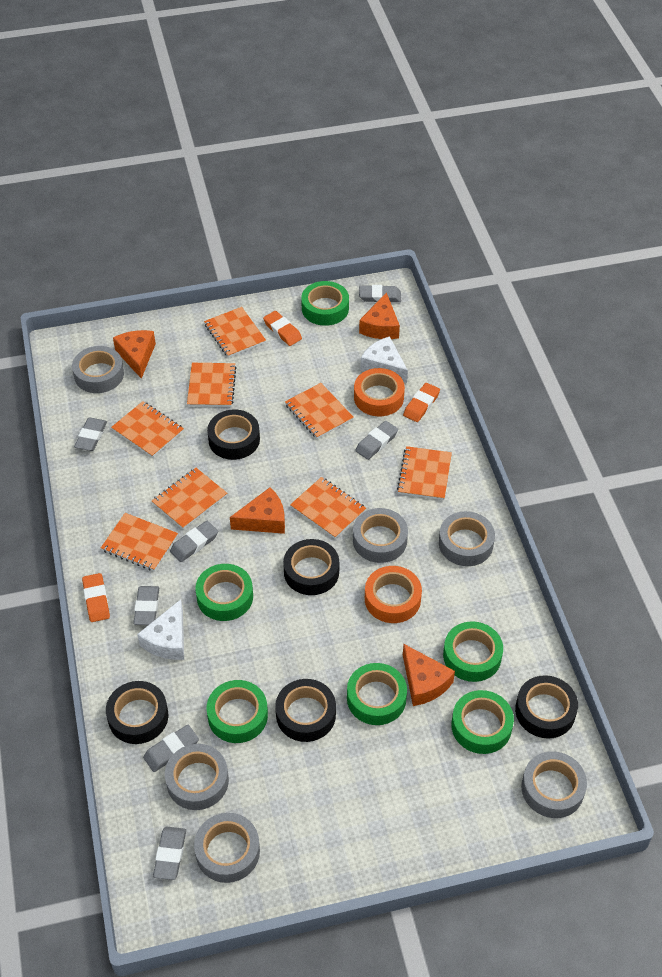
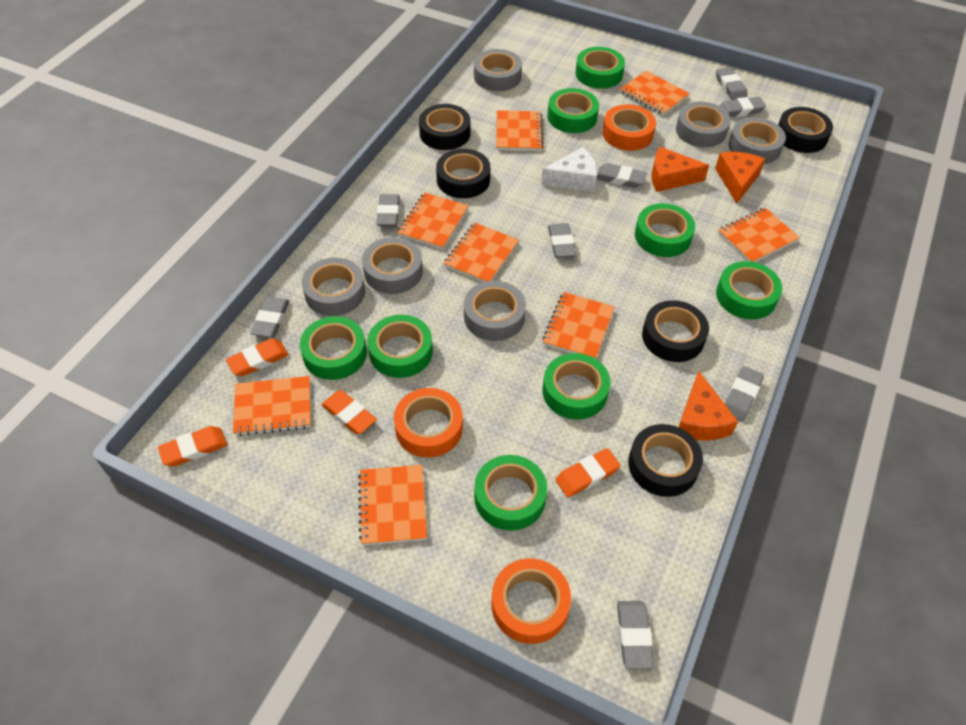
green tape: 6 -> 8
grey eraser: 7 -> 8
orange cheese: 4 -> 3
orange eraser: 3 -> 4
orange tape: 2 -> 3
white cheese: 2 -> 1

